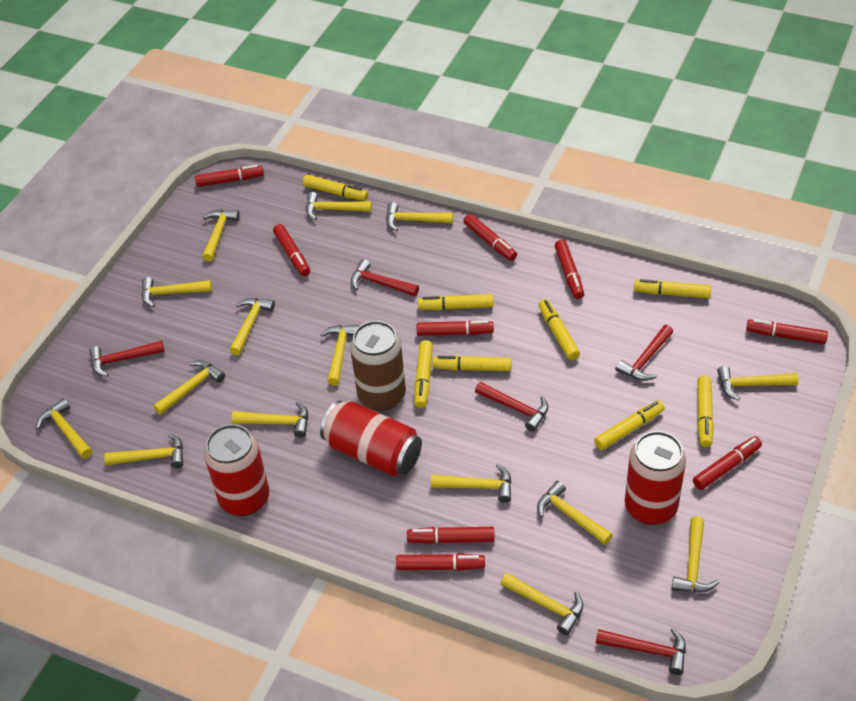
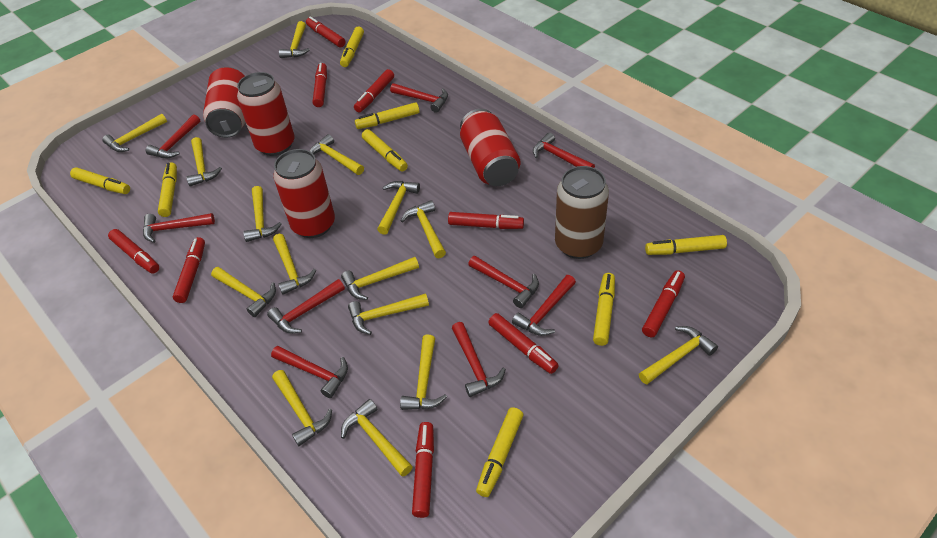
red can: 3 -> 4
red hammer: 5 -> 9

